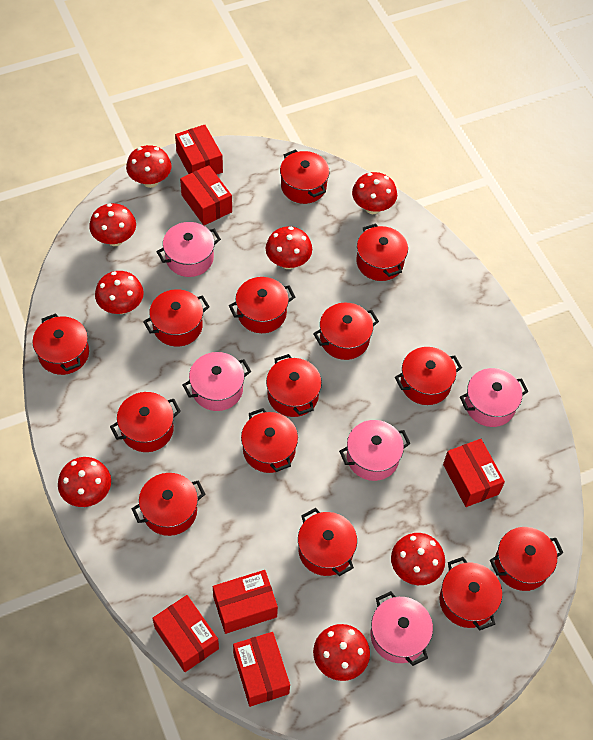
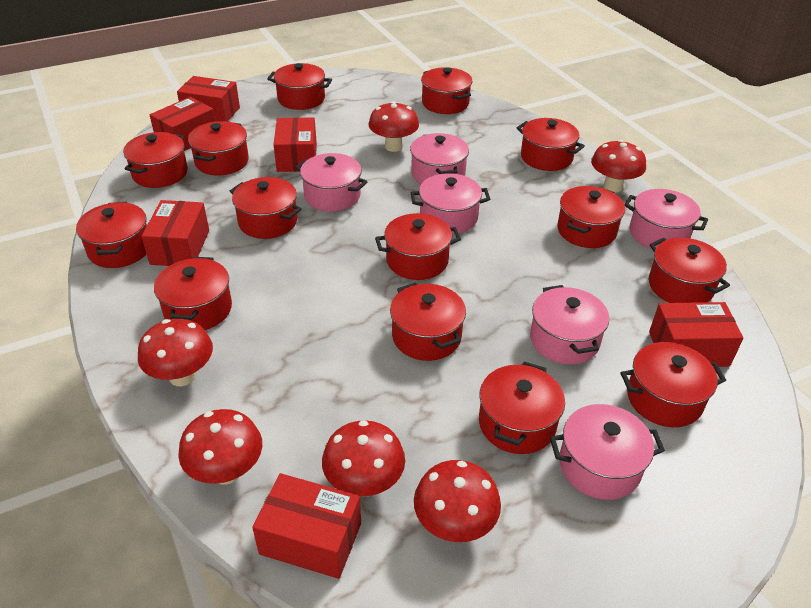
pink pot: 5 -> 6
red mushroom: 8 -> 6

